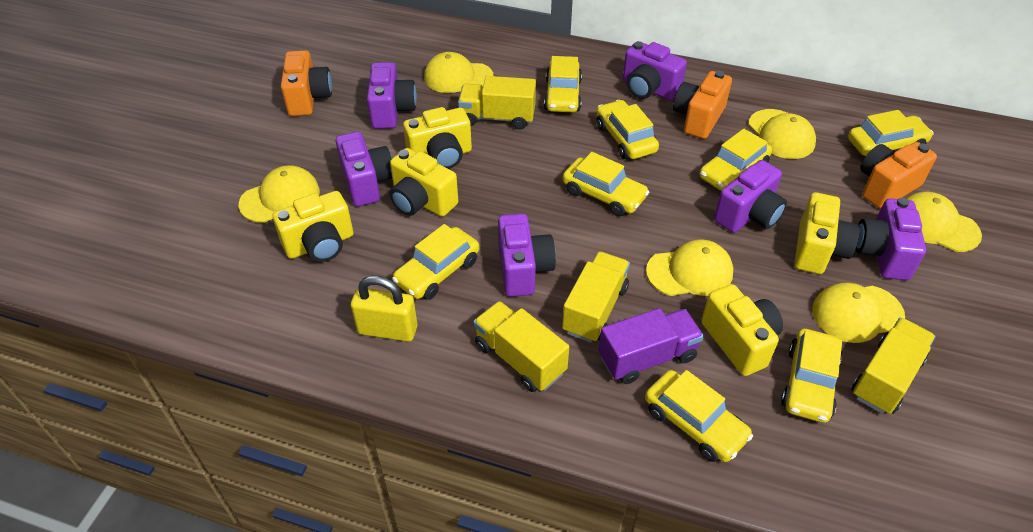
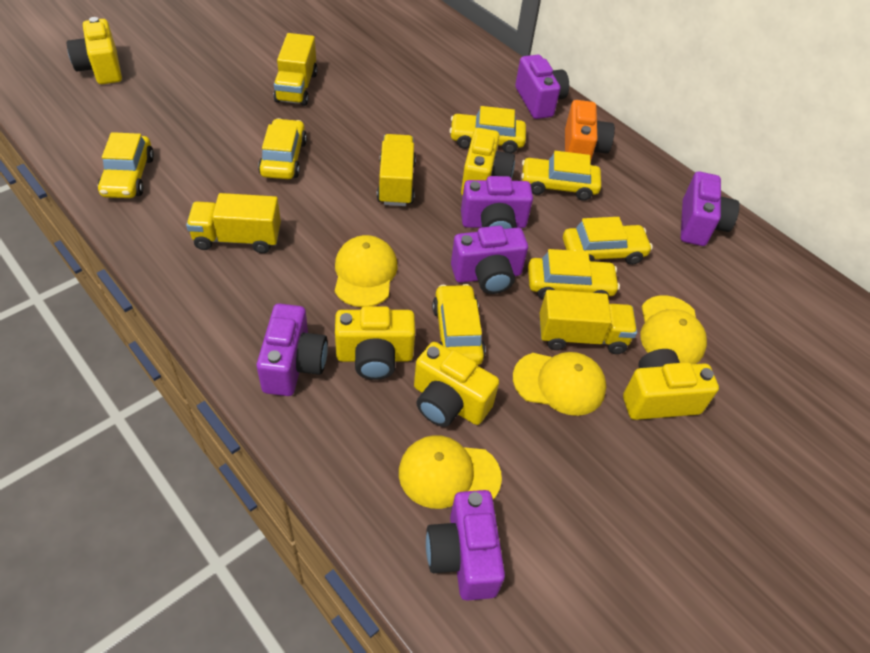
orange camera: 3 -> 1
purple truck: 1 -> 0
yellow cap: 6 -> 4
yellow car: 8 -> 7
yellow padlock: 1 -> 0

